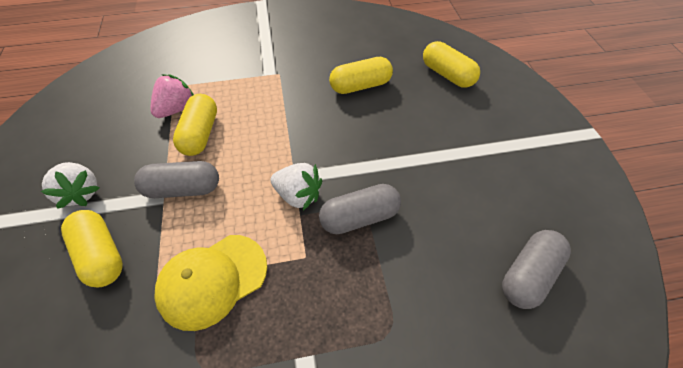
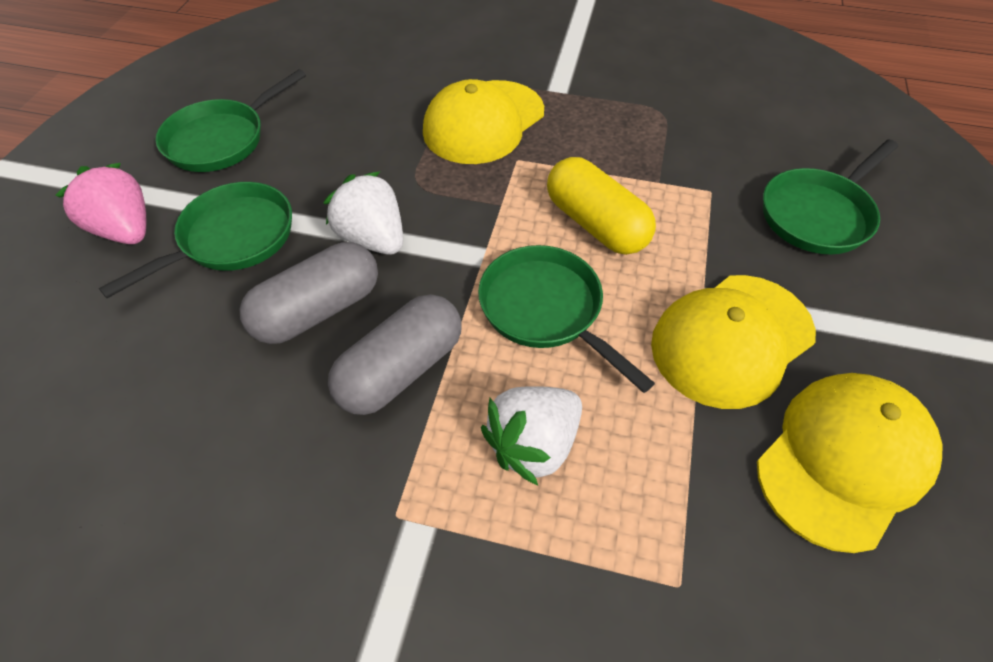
green pan: 0 -> 4
grey capsule: 3 -> 2
yellow cap: 1 -> 3
yellow capsule: 4 -> 1

